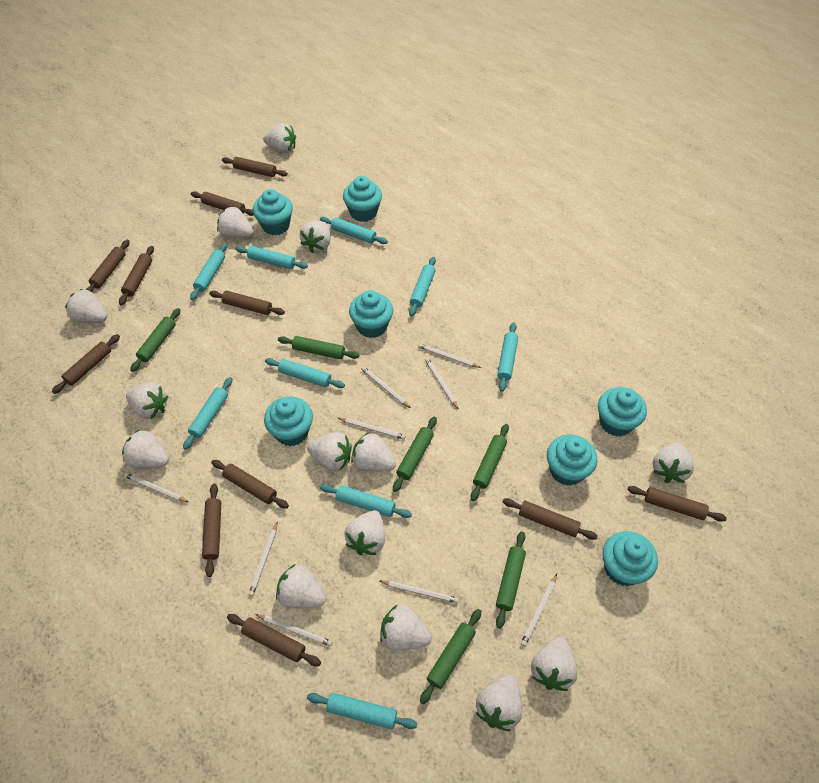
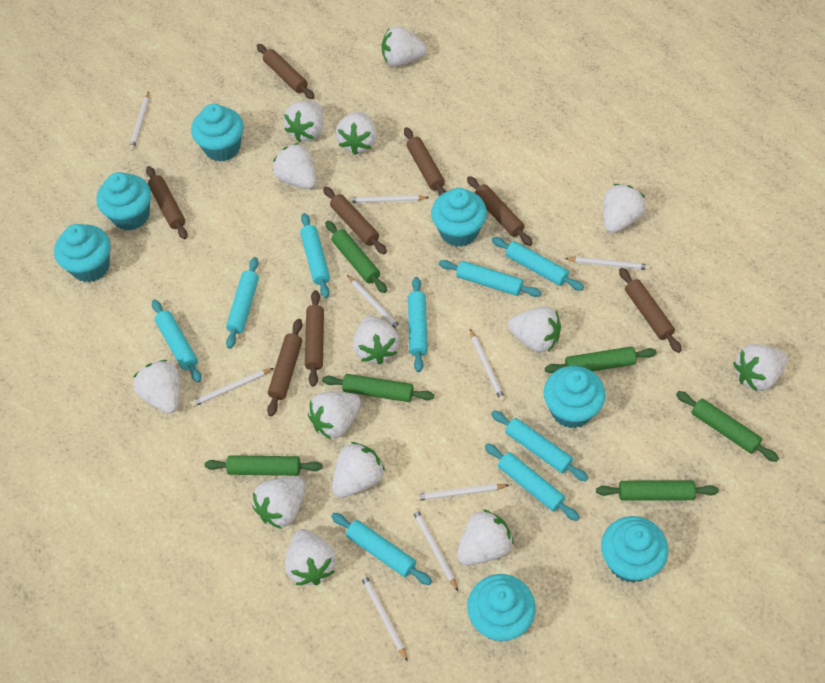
brown rolling pin: 11 -> 8

